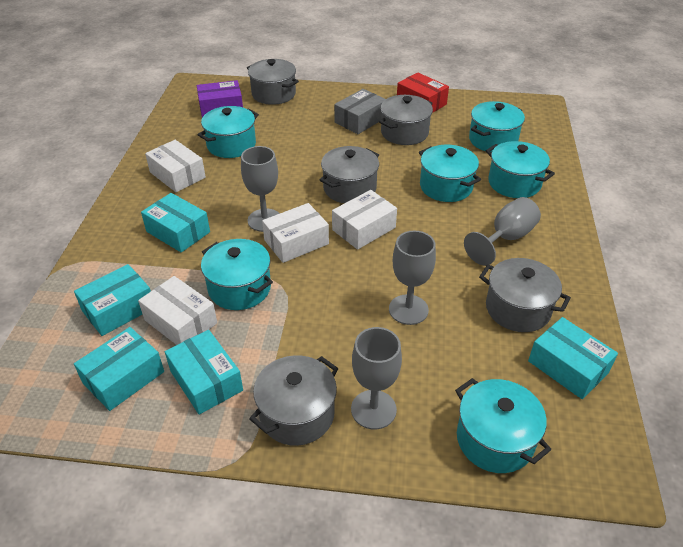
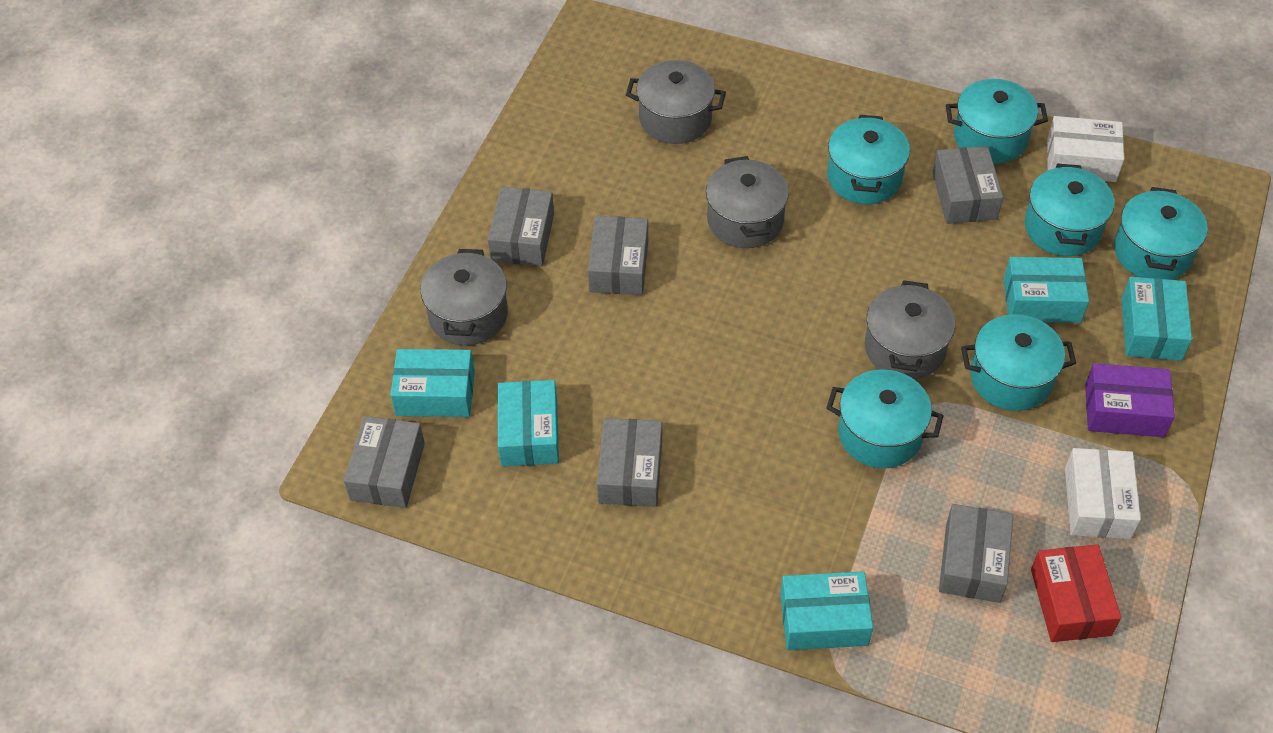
grey box: 1 -> 6
grey goblet: 4 -> 0
grey pot: 5 -> 4
white box: 4 -> 2

